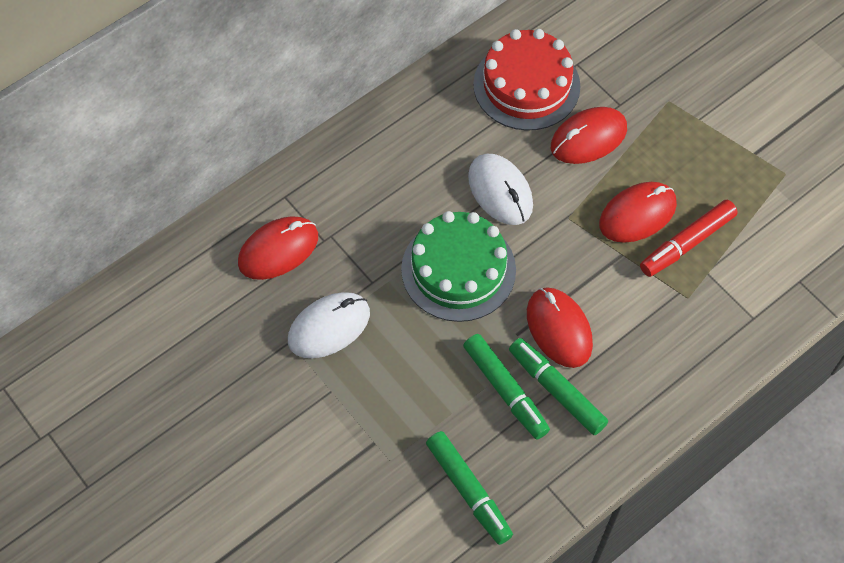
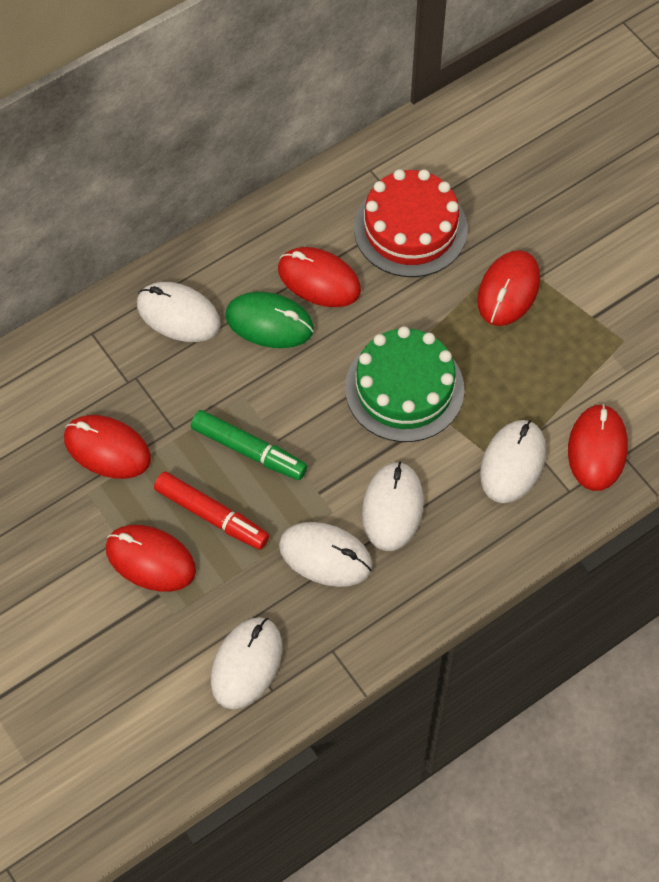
green marker: 3 -> 1
green mouse: 0 -> 1
red mouse: 4 -> 5
white mouse: 2 -> 5

